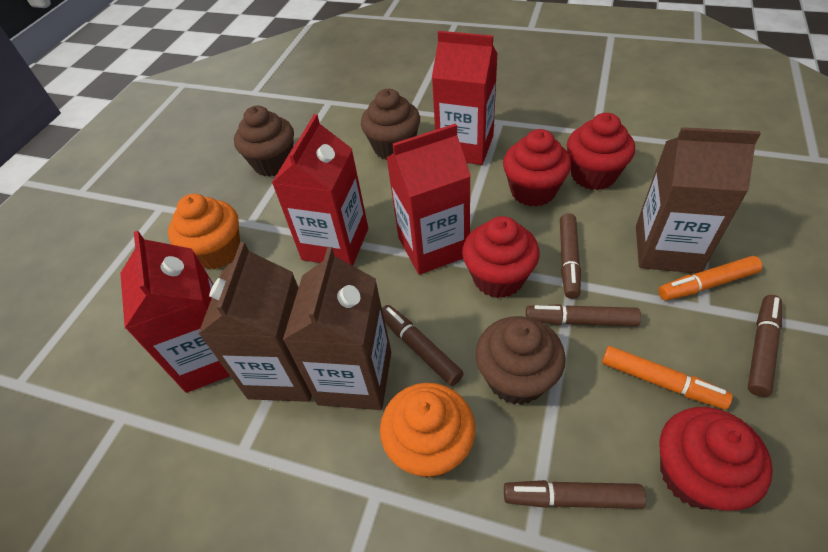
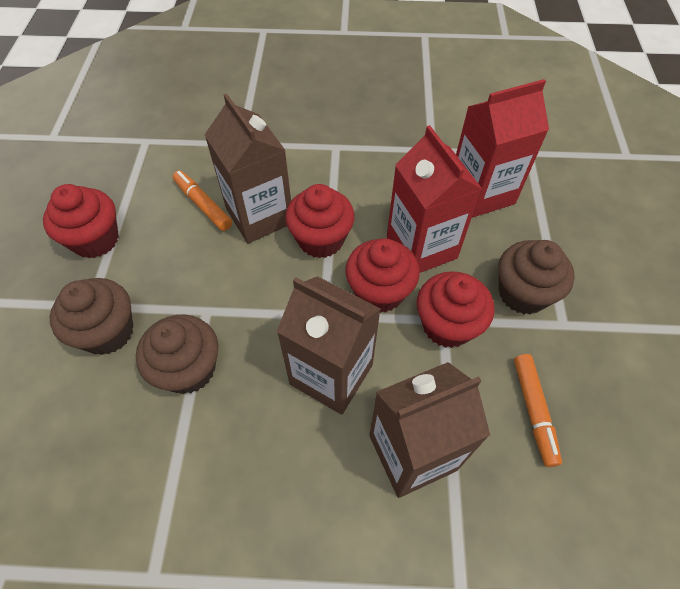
brown marker: 5 -> 0
orange cupcake: 2 -> 0
red carton: 4 -> 2

